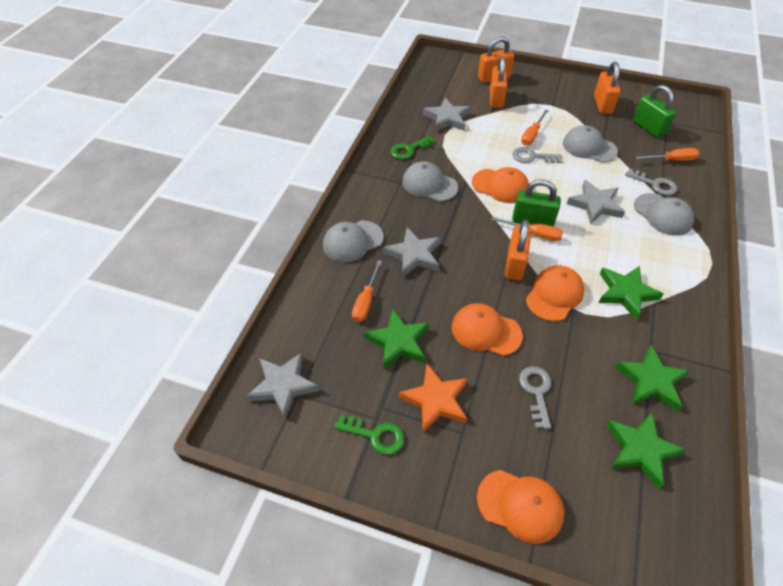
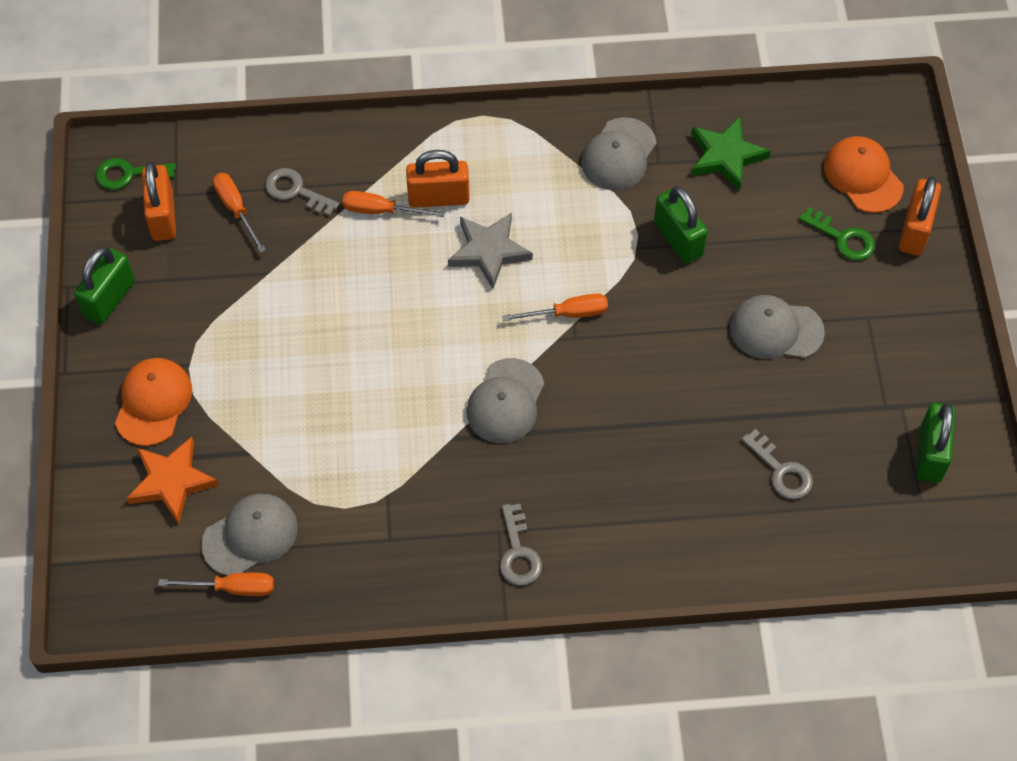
green padlock: 2 -> 3
green star: 4 -> 1
grey star: 4 -> 1
orange cap: 4 -> 2
orange padlock: 4 -> 3

